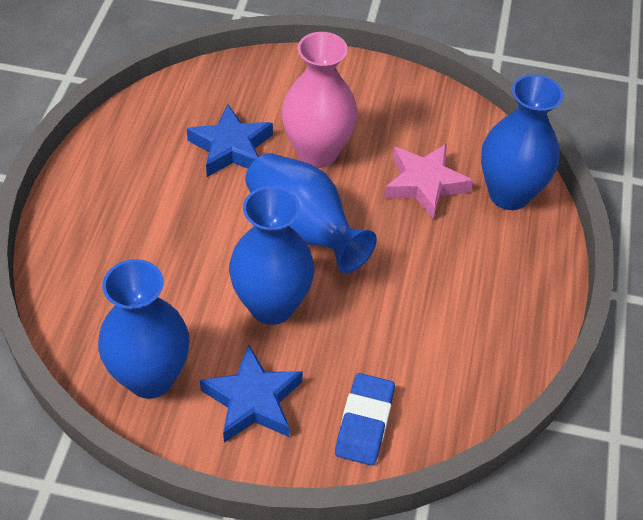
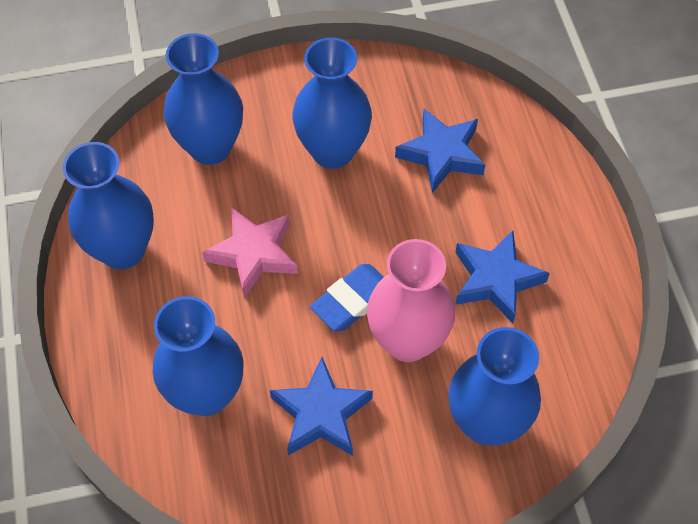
blue star: 2 -> 3
blue vase: 4 -> 5

